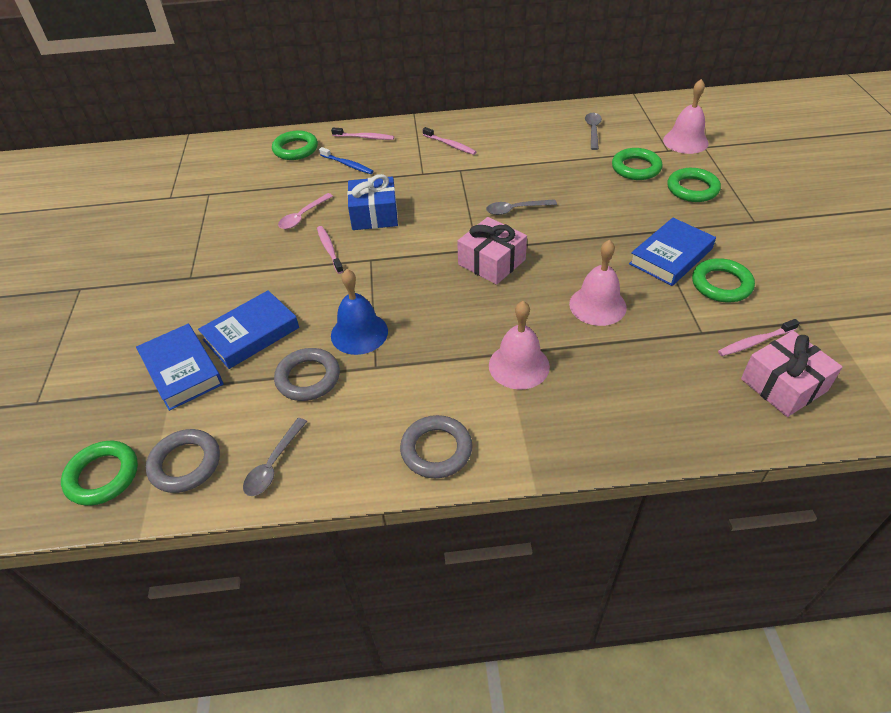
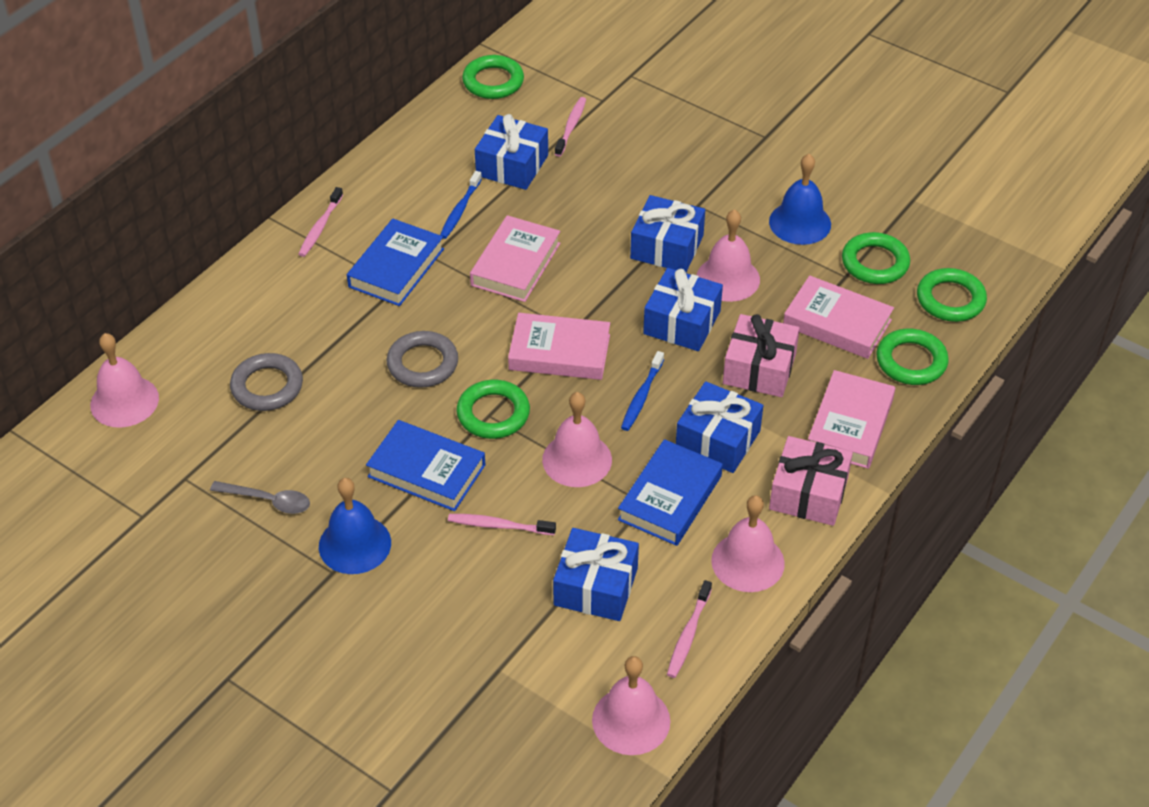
blue bell: 1 -> 2
blue gift: 1 -> 5
blue toothbrush: 1 -> 2
grey ring: 3 -> 2
grey spoon: 3 -> 1
pink bell: 3 -> 5
pink book: 0 -> 4
pink spoon: 1 -> 0

